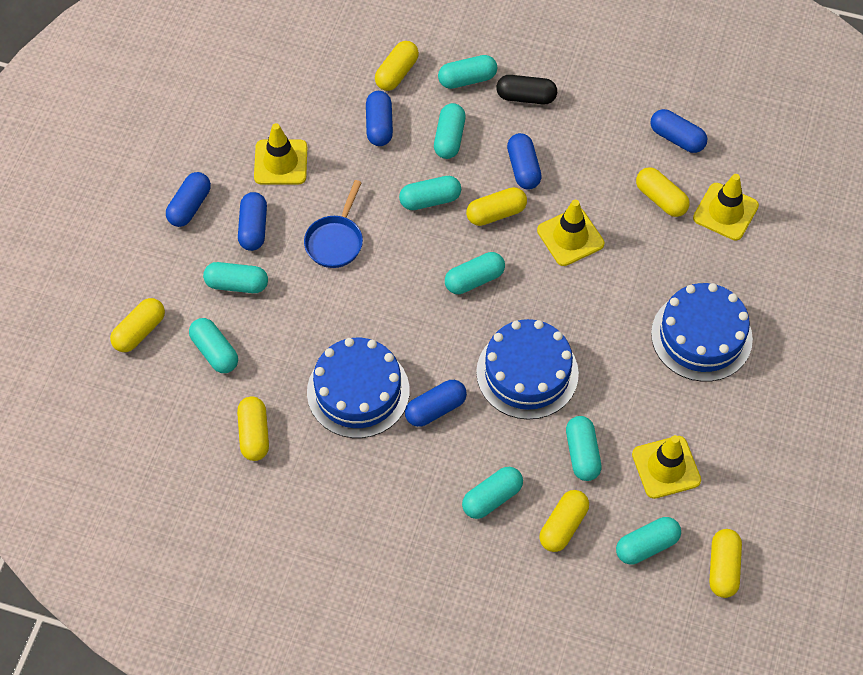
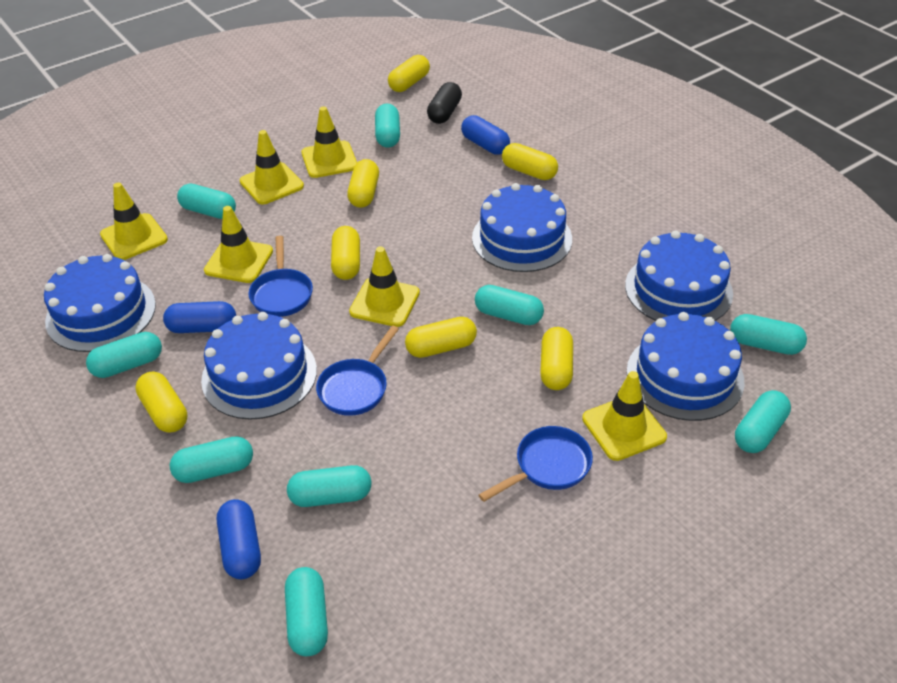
blue cake: 3 -> 5
blue capsule: 6 -> 3
blue pan: 1 -> 3
yellow traffic cone: 4 -> 6

